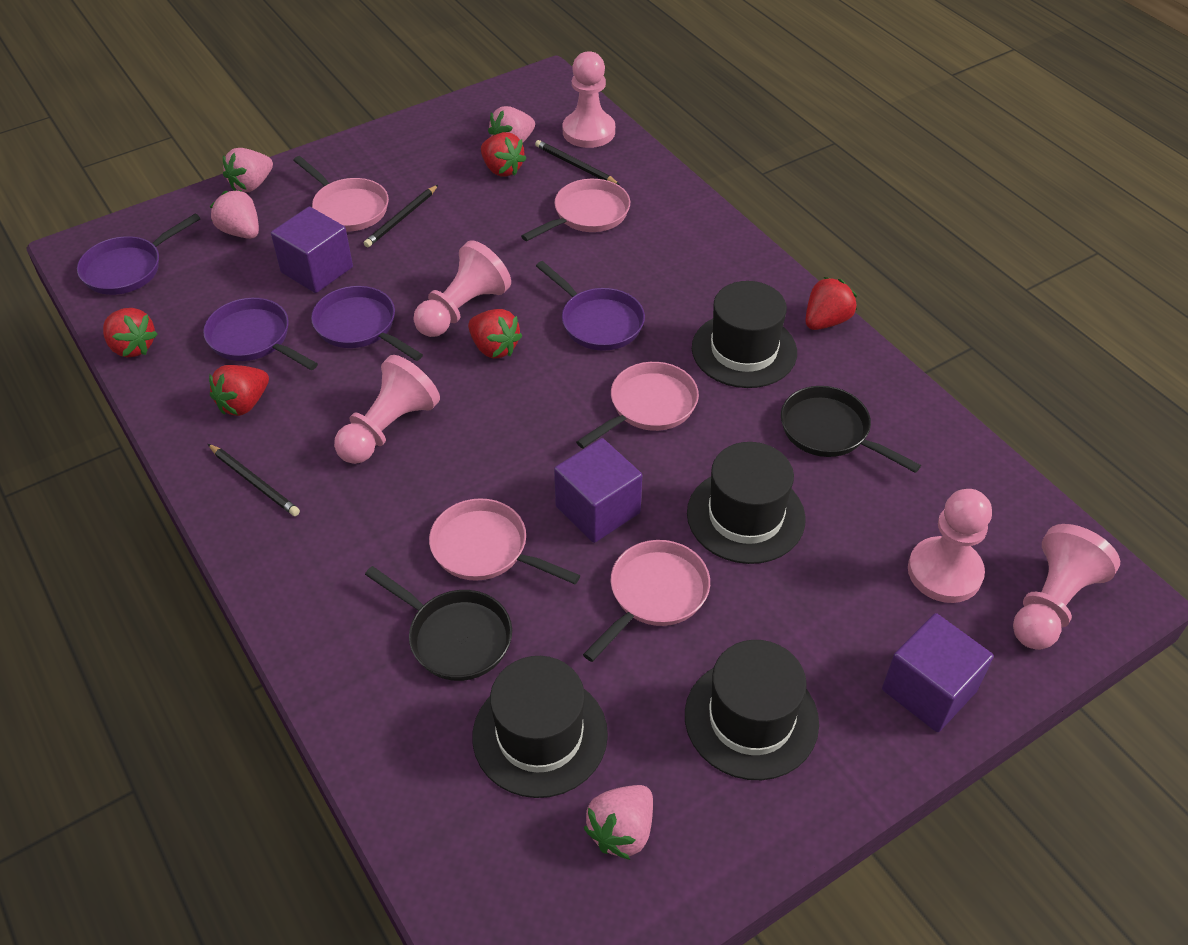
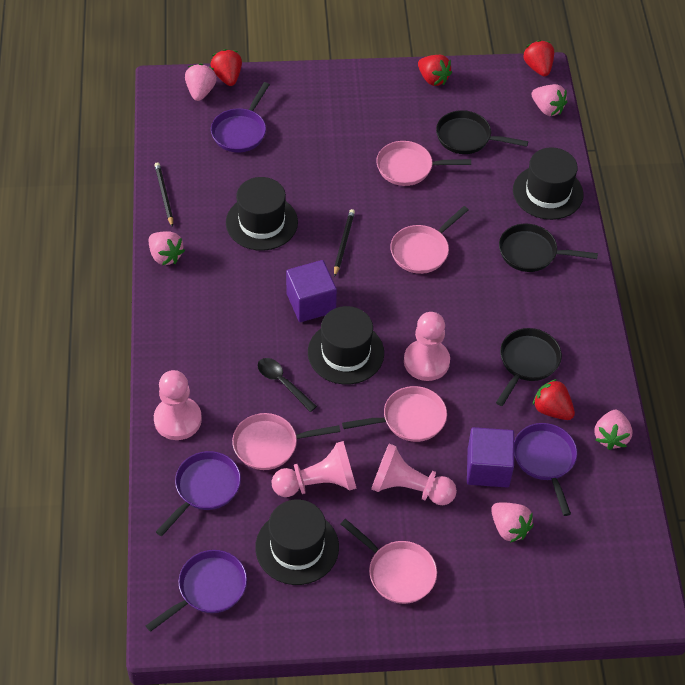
black pan: 2 -> 3
black pencil: 3 -> 2
black spoon: 0 -> 1
pink pawn: 5 -> 4
pink strawberry: 4 -> 5
purple cube: 3 -> 2
red strawberry: 5 -> 4

